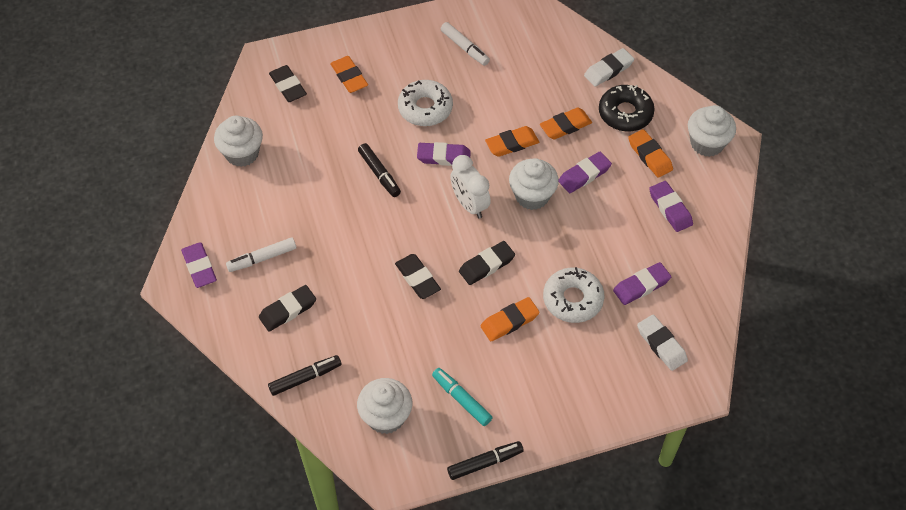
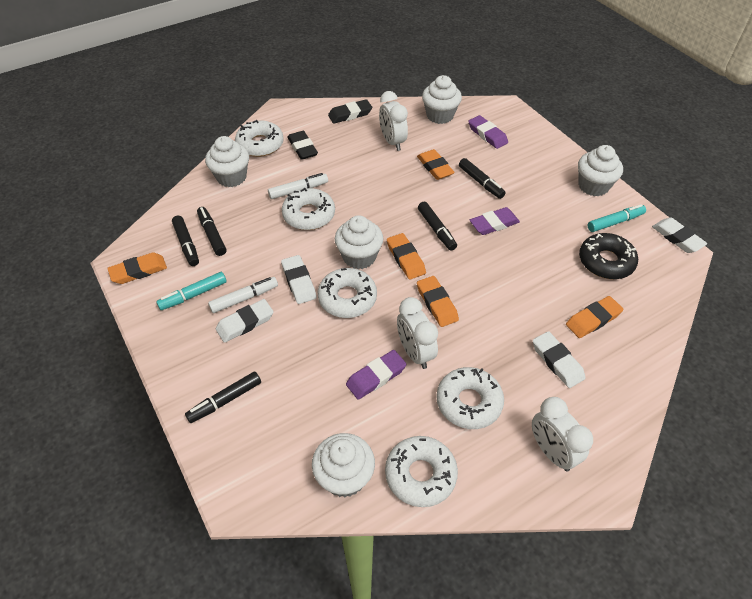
black eraser: 4 -> 2
black marker: 3 -> 5
purple eraser: 5 -> 3
turquoise marker: 1 -> 2
white clock: 1 -> 3
white cupcake: 4 -> 5
white donut: 2 -> 5
white eraser: 2 -> 4

